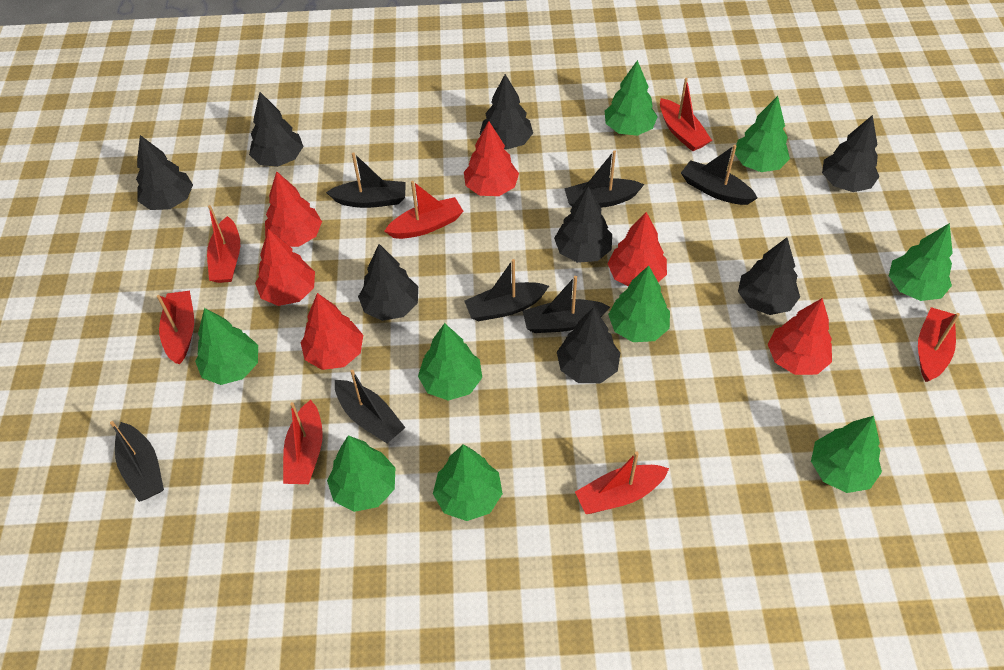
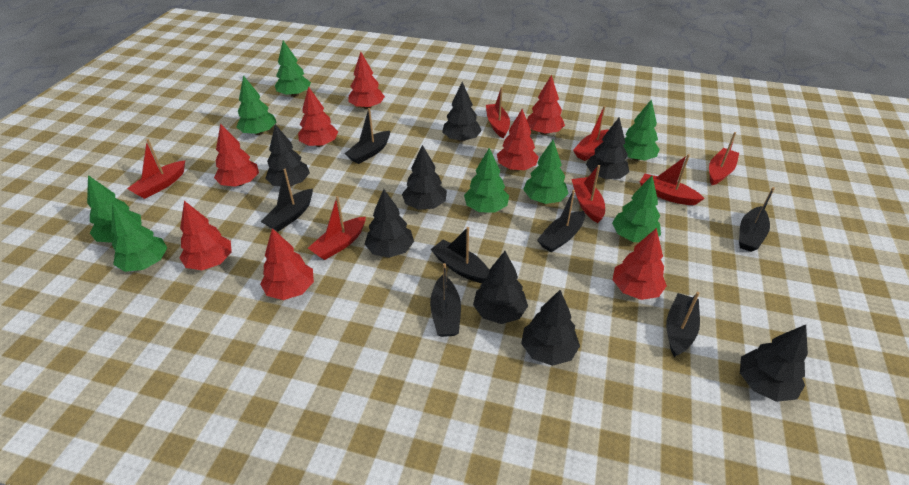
green tree: 9 -> 8
red tree: 6 -> 8

